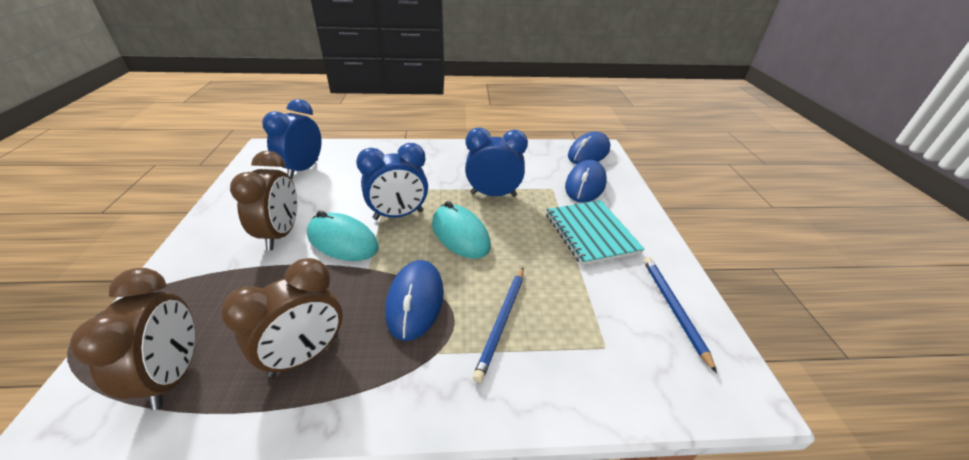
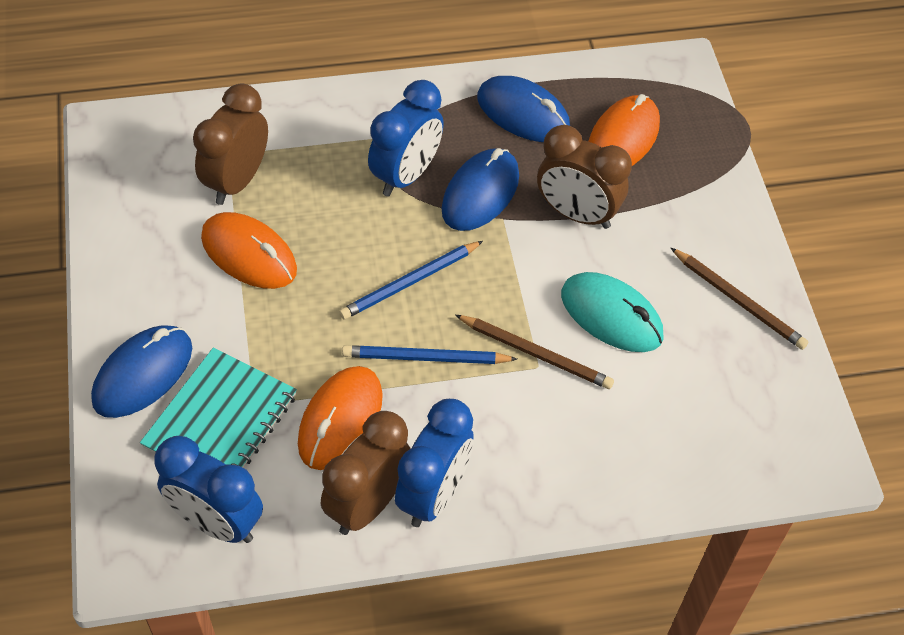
brown pencil: 0 -> 2
orange mouse: 0 -> 3
turquoise mouse: 2 -> 1

